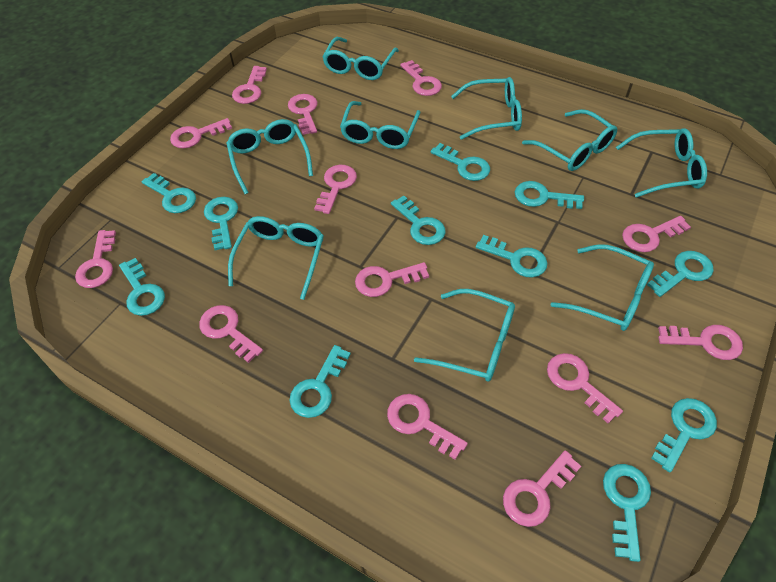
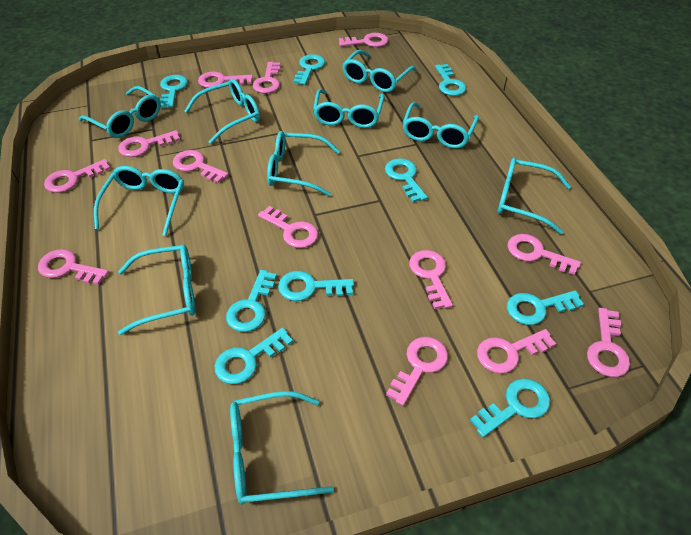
turquoise glasses: 9 -> 10
turquoise key: 11 -> 9

